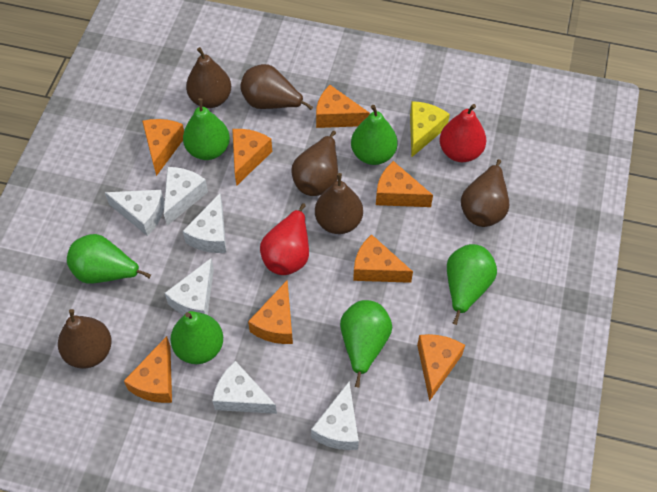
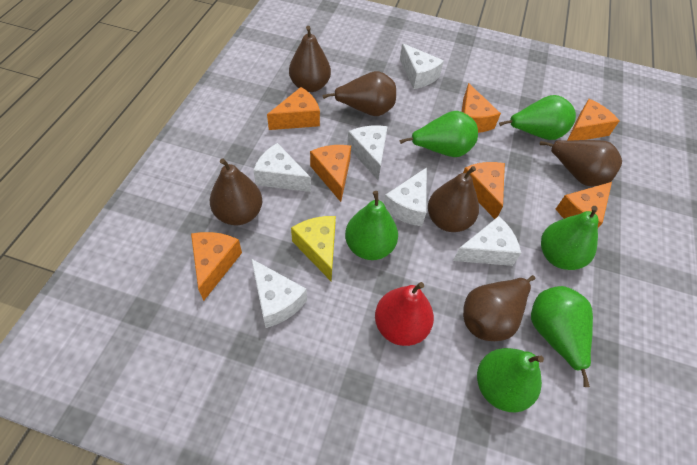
orange cheese: 8 -> 7
red pear: 2 -> 1

